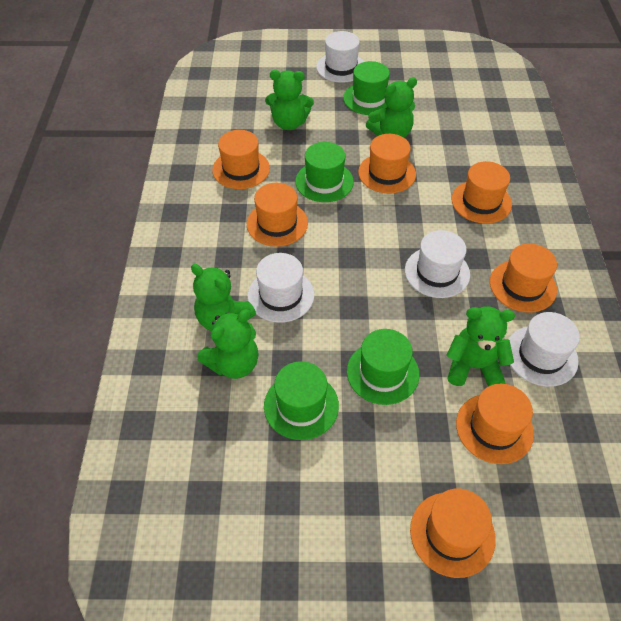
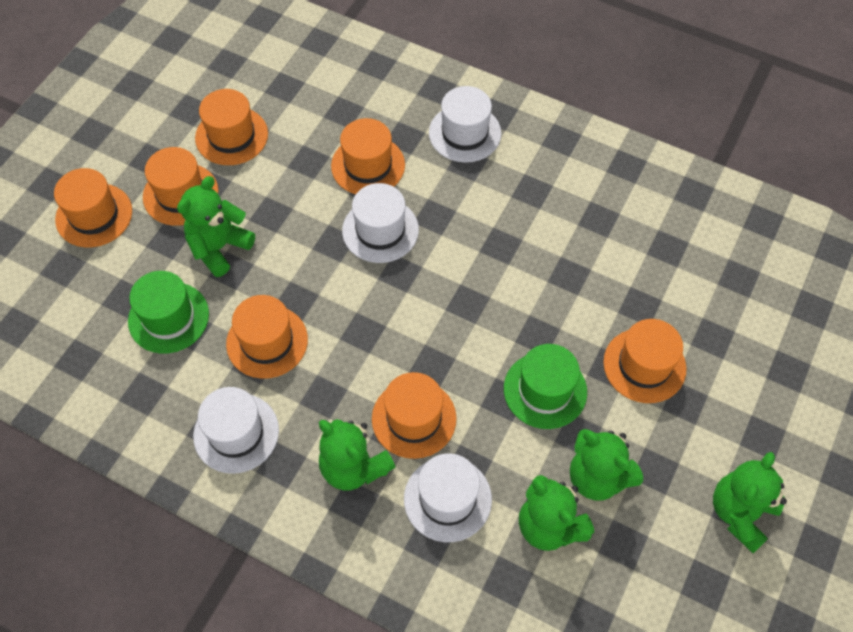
green hat: 4 -> 2

